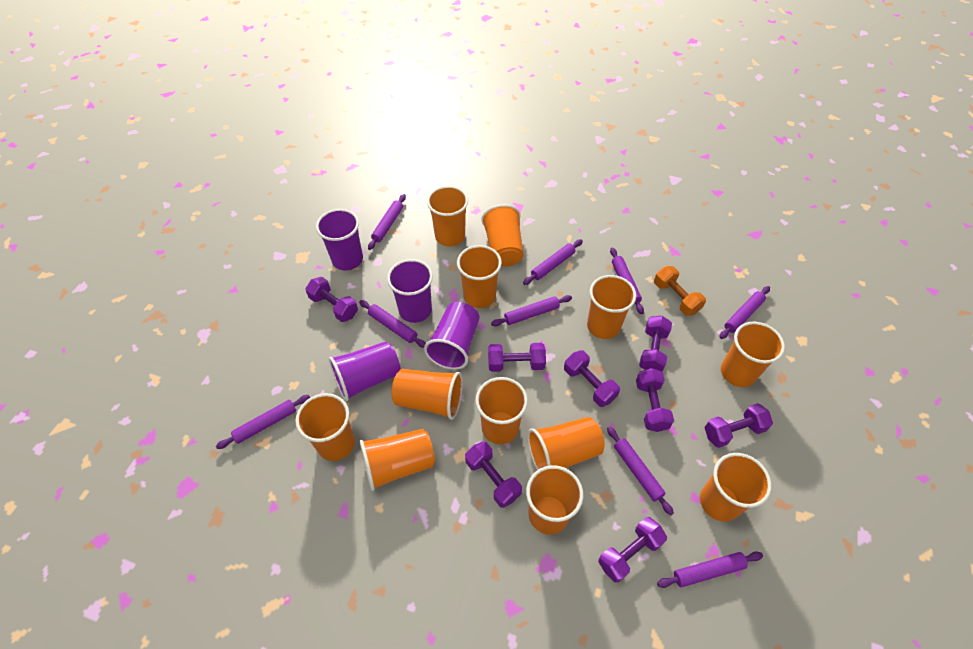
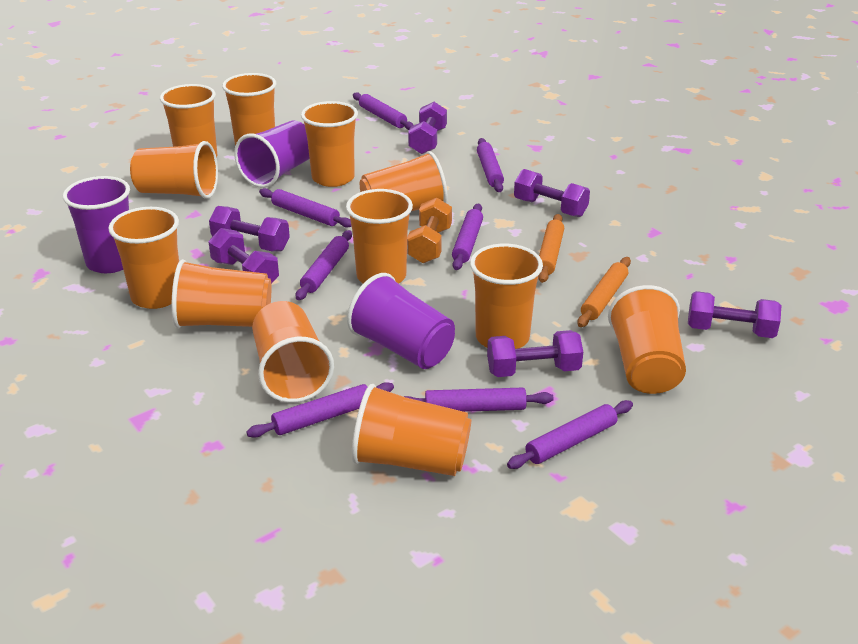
orange rolling pin: 0 -> 2
purple cup: 4 -> 3
purple dumbbell: 8 -> 6
purple rolling pin: 9 -> 8

